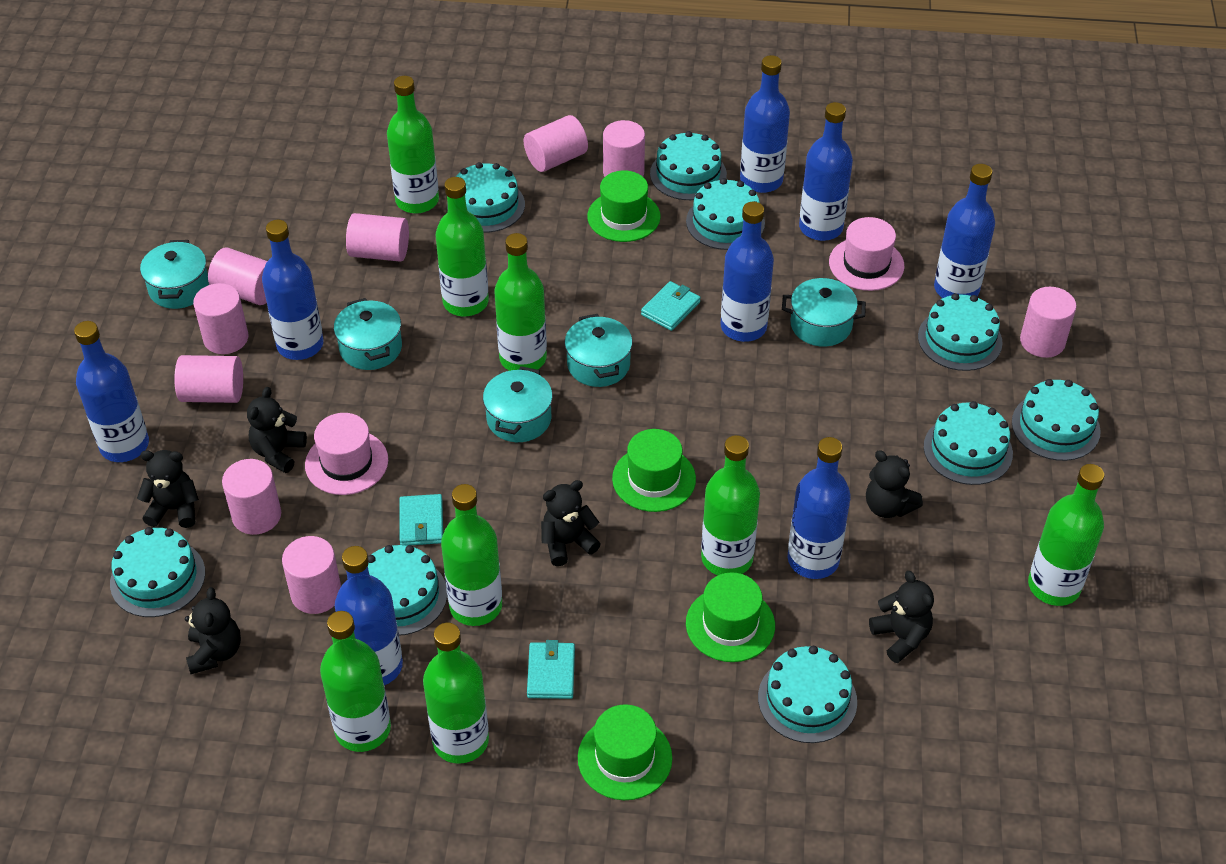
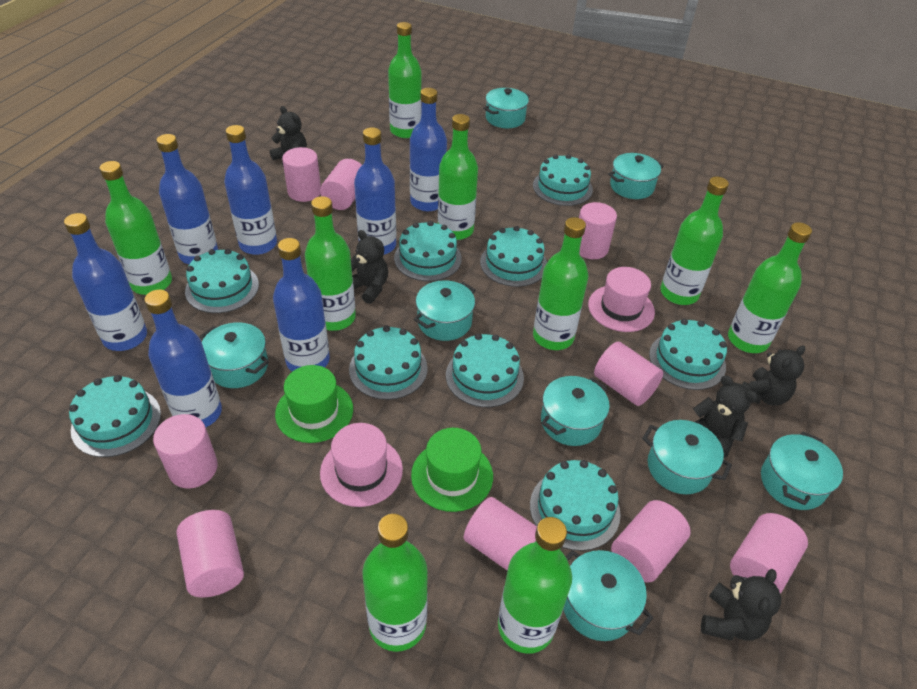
black teddy bear: 6 -> 5
blue bottle: 8 -> 7
green bottle: 8 -> 9
green hat: 4 -> 2
turquoise pot: 5 -> 8
turquoise wallet: 3 -> 0

